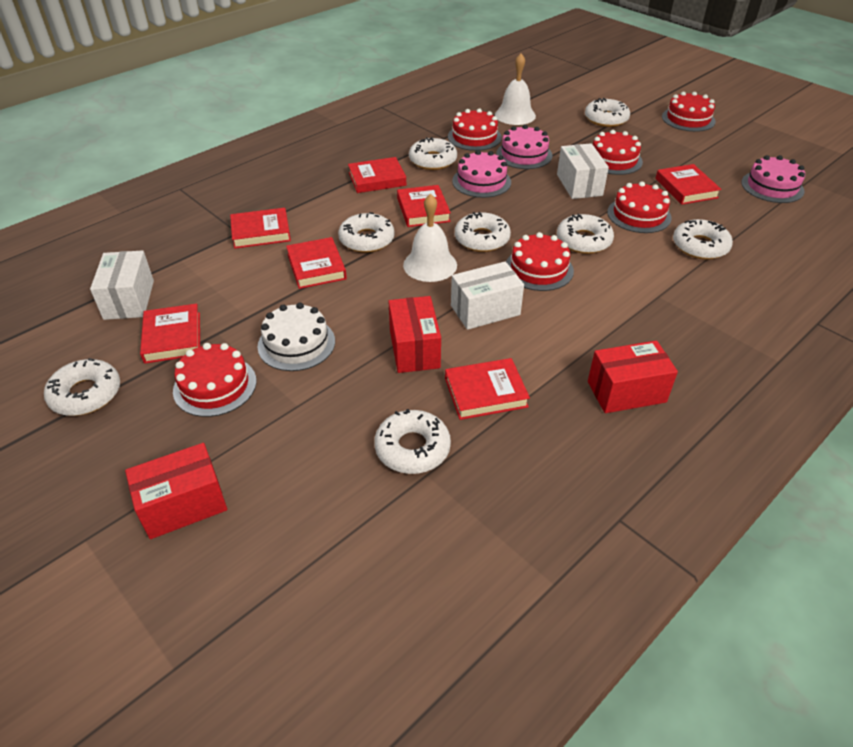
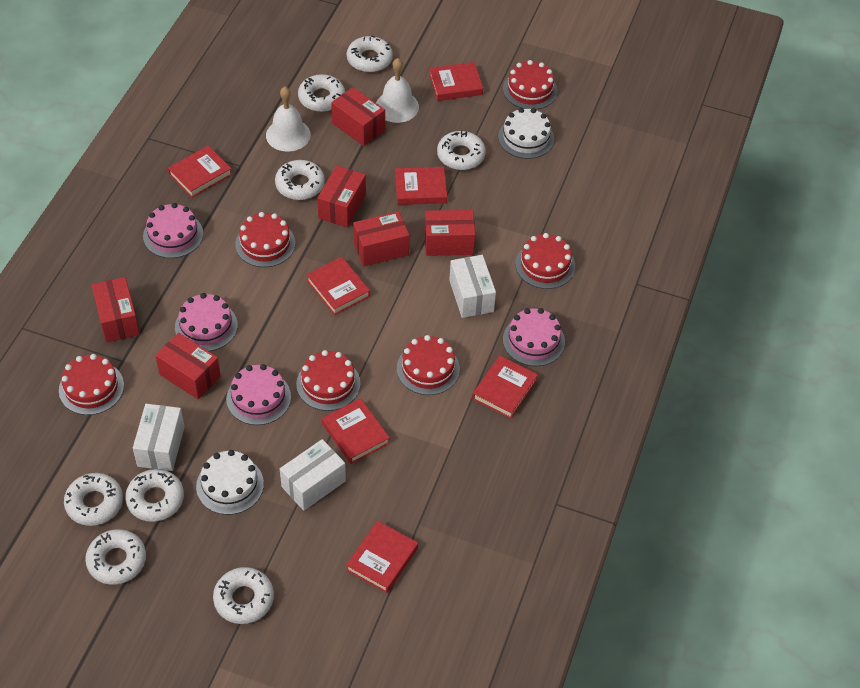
pink cake: 3 -> 4
red box: 3 -> 6
white cake: 1 -> 2

